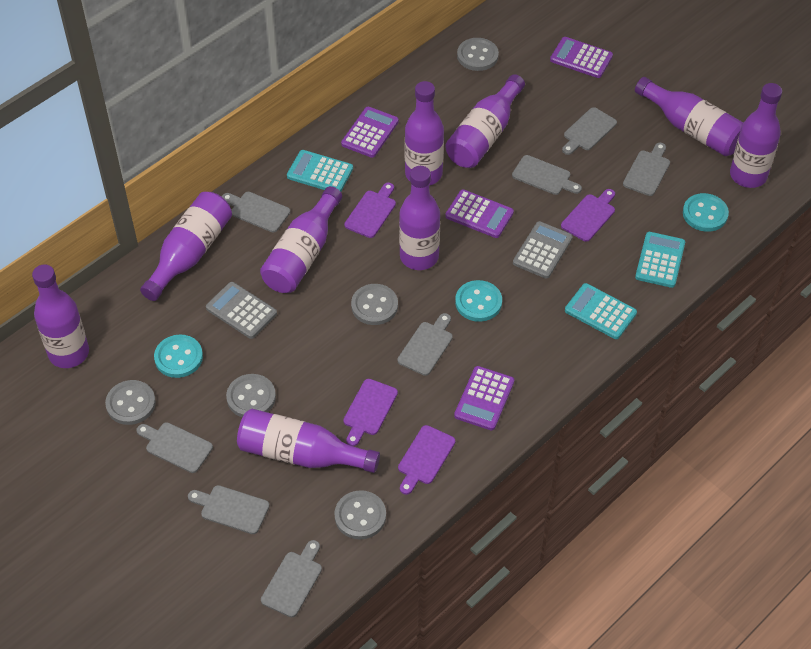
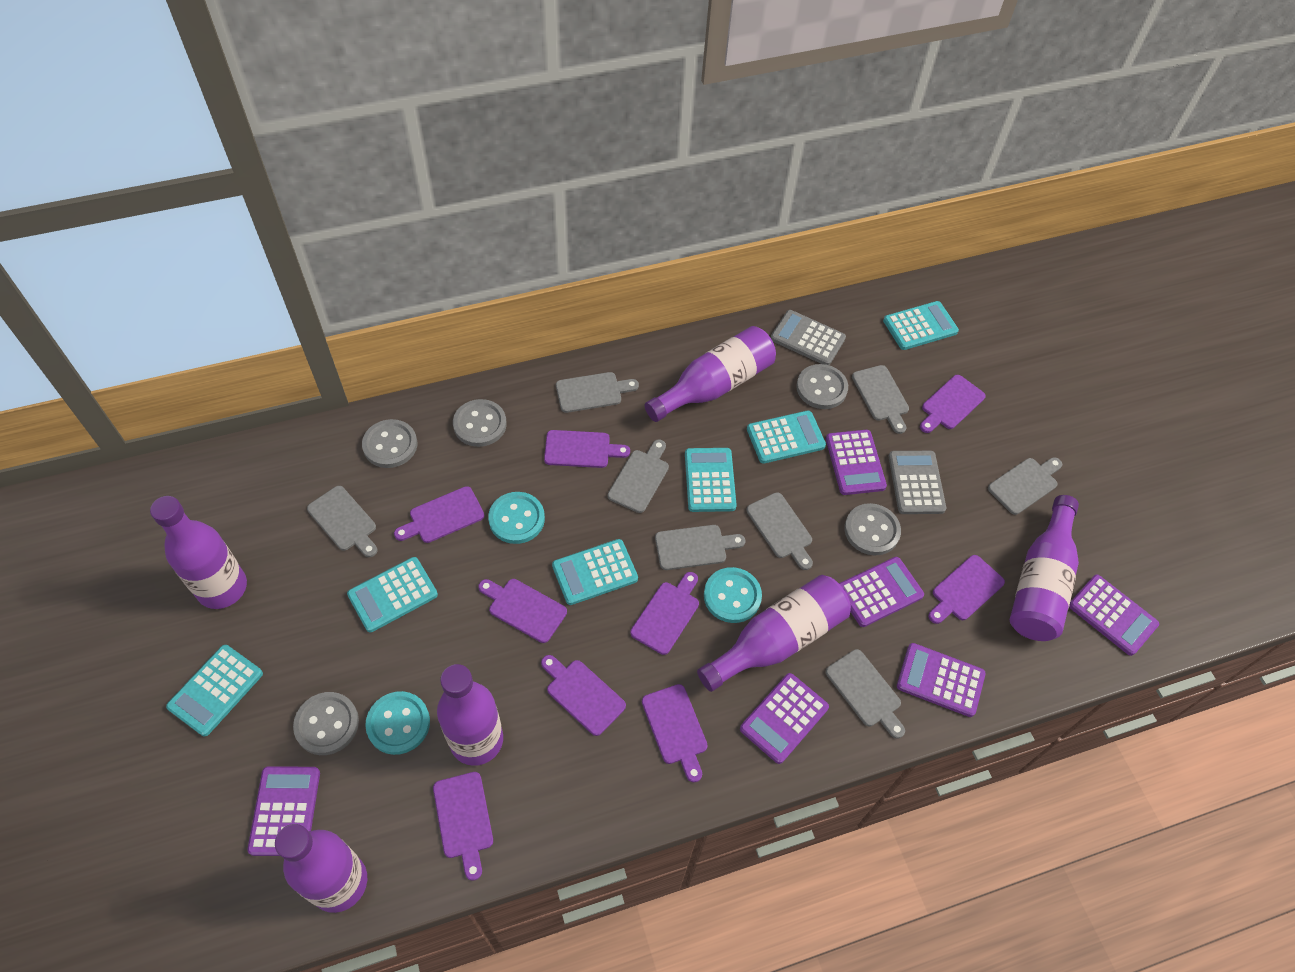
purple bottle: 9 -> 6
purple calculator: 4 -> 6
purple cutting board: 4 -> 9
turquoise calculator: 3 -> 6

